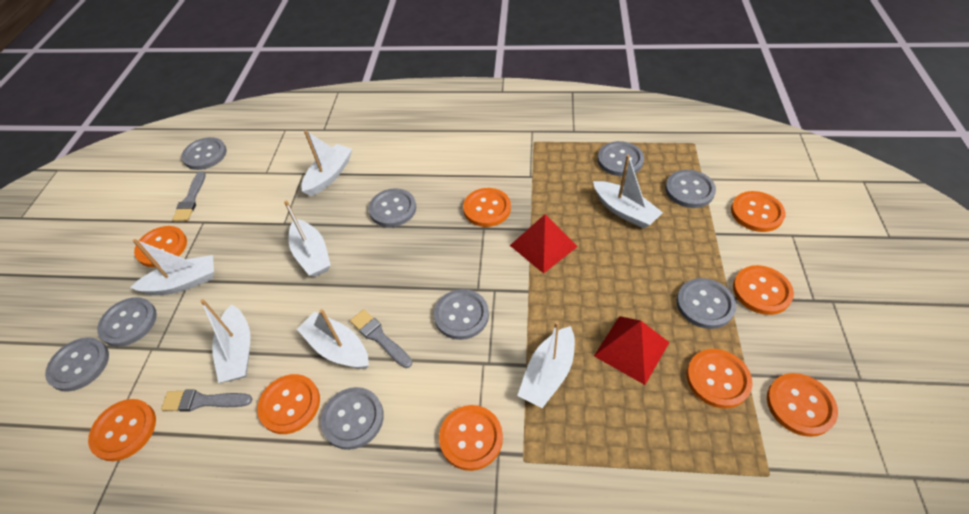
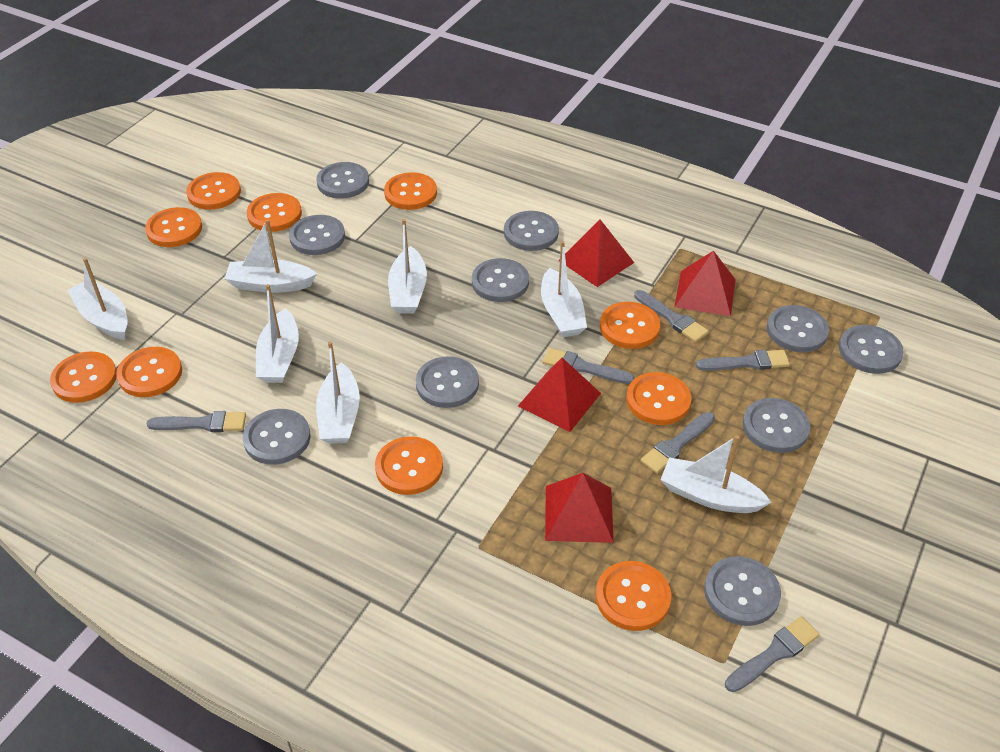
grey brush: 3 -> 6
grey button: 9 -> 10
orange button: 9 -> 10
red pyramid: 2 -> 4

